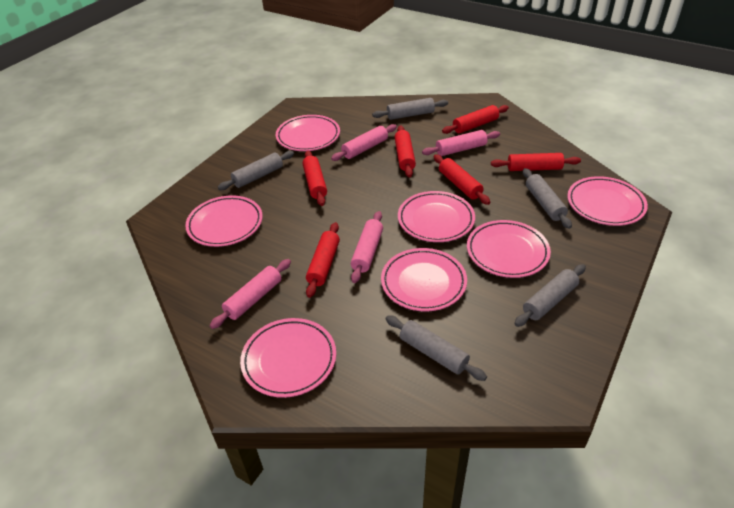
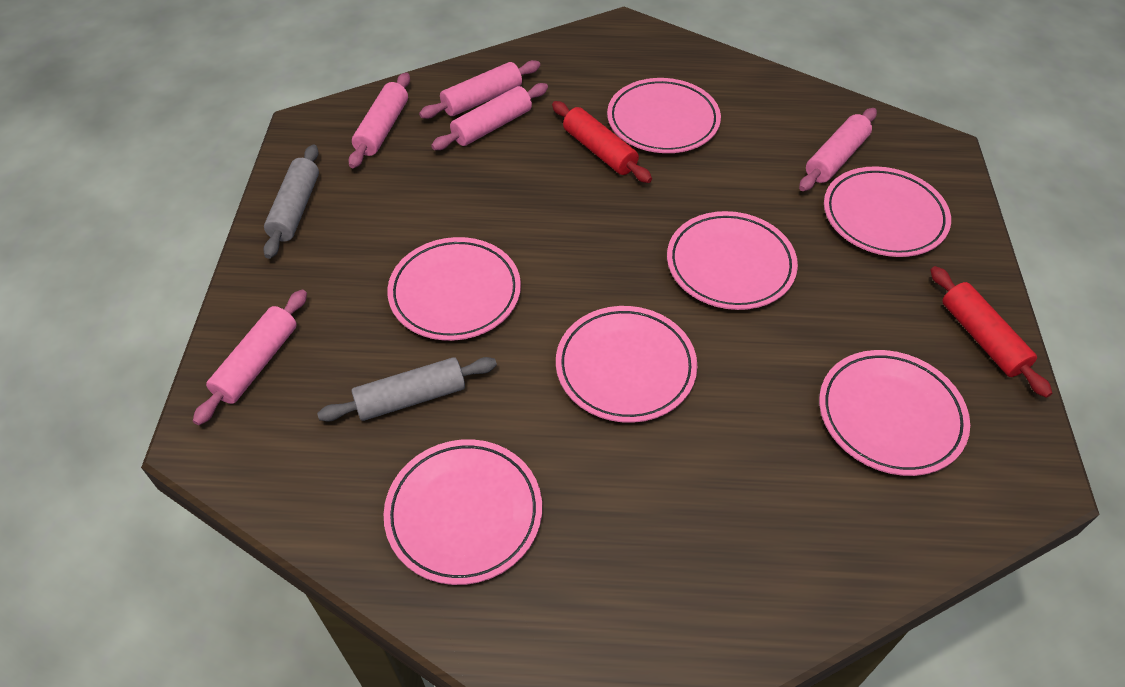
grey rolling pin: 5 -> 2
pink rolling pin: 4 -> 5
red rolling pin: 6 -> 2

